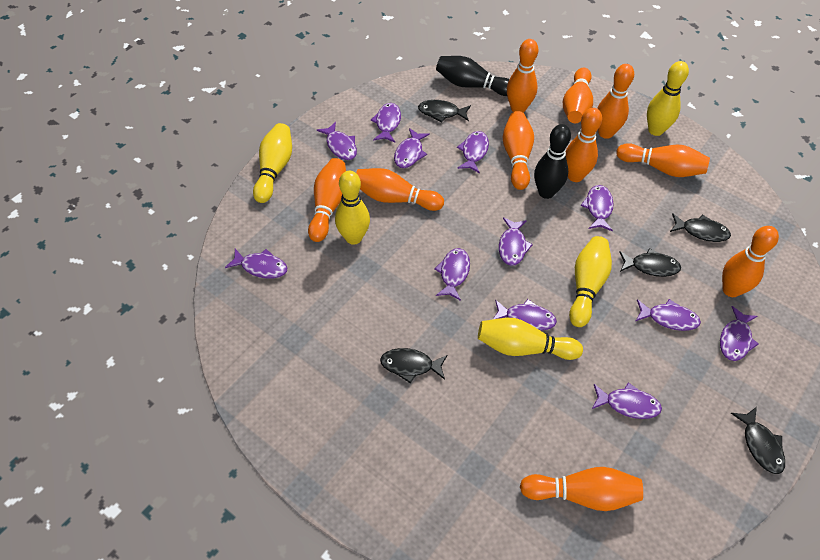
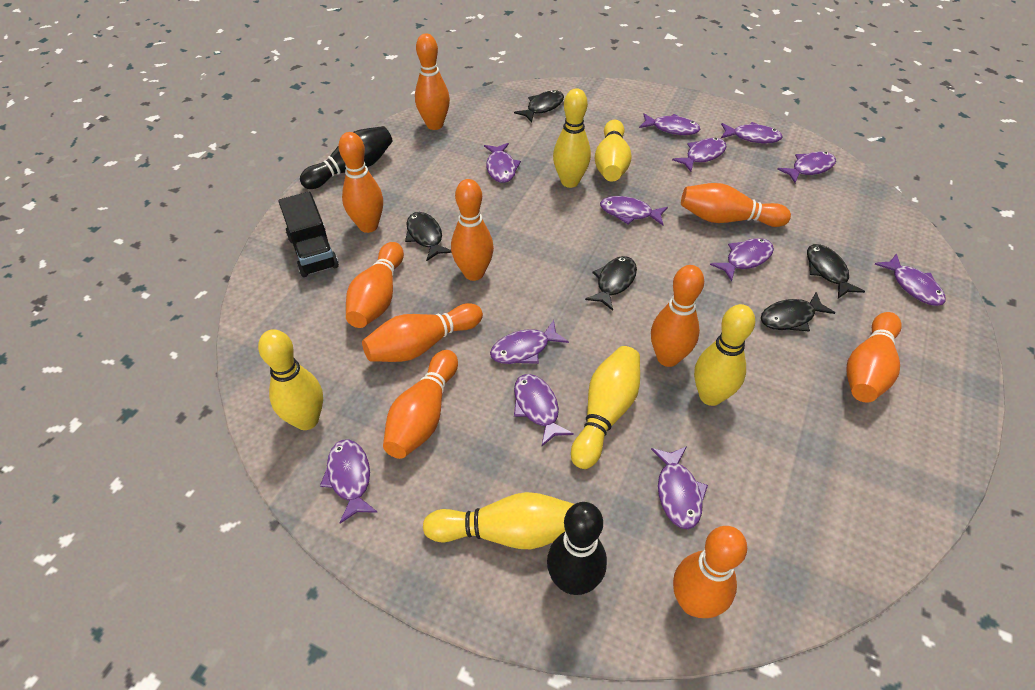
black truck: 0 -> 1
yellow bowling pin: 5 -> 6

